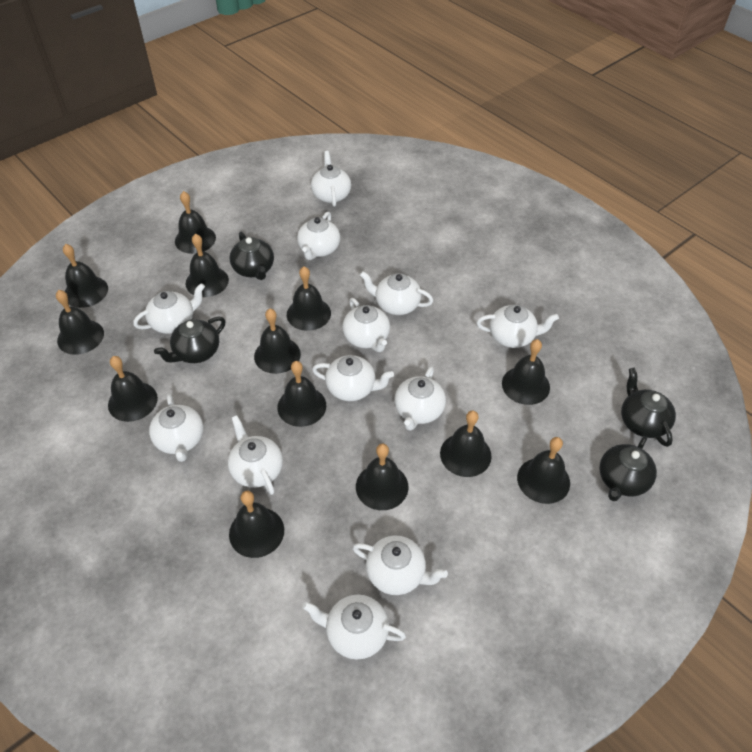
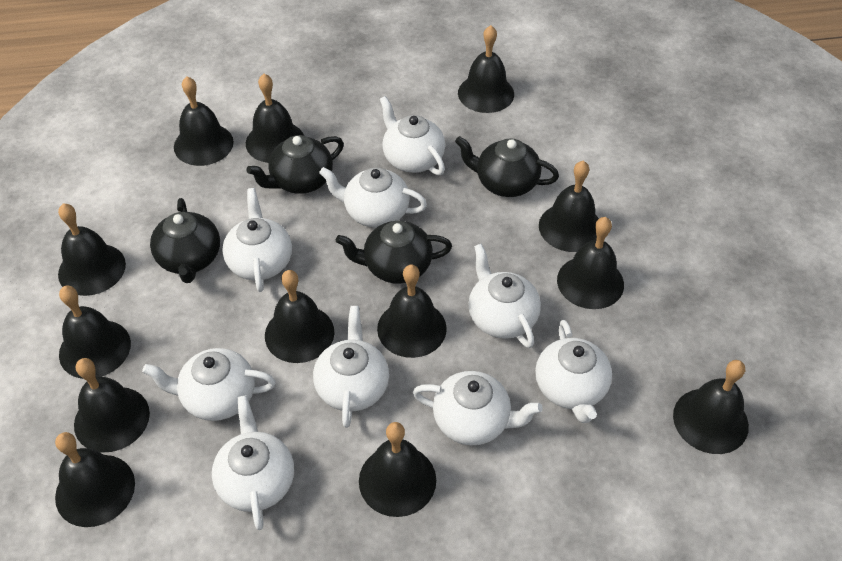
white teapot: 12 -> 9

